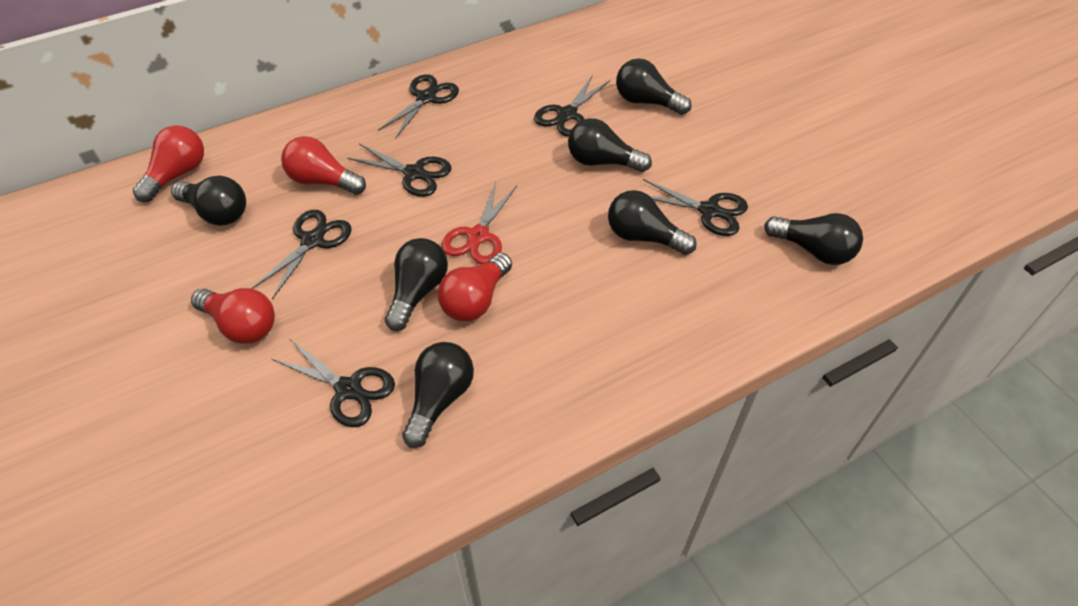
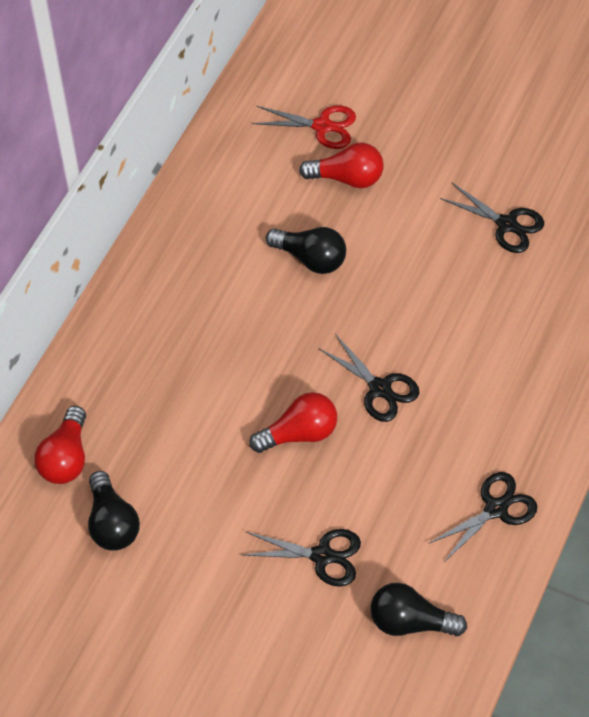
black light bulb: 7 -> 3
black scissors: 6 -> 4
red light bulb: 4 -> 3

